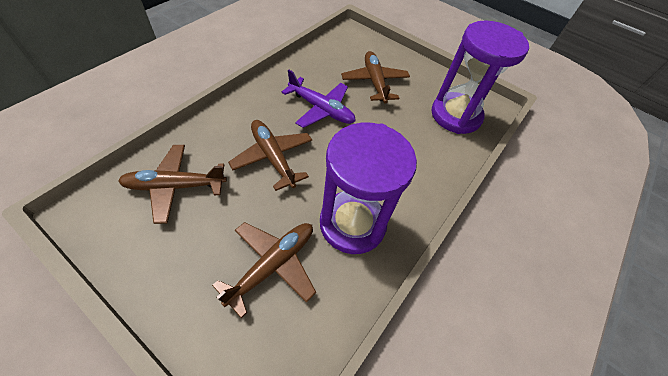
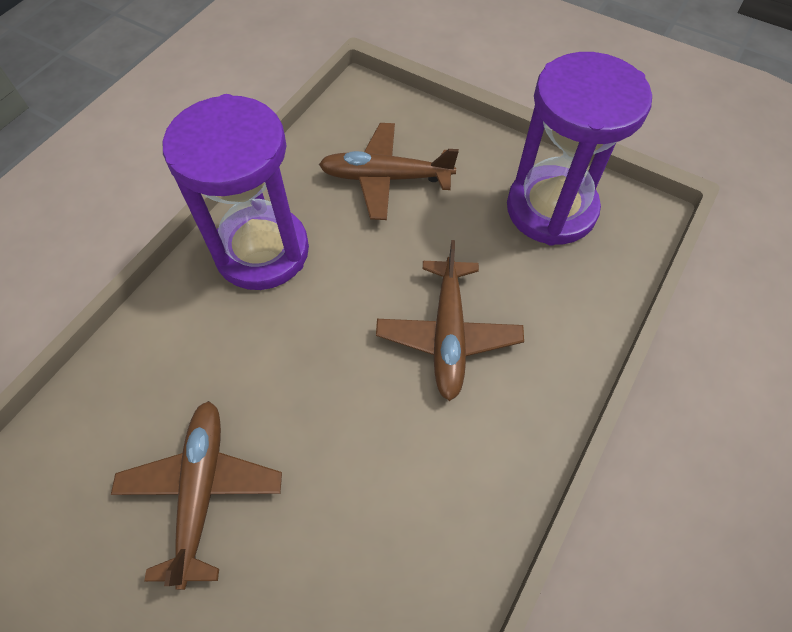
brown plane: 4 -> 3
purple plane: 1 -> 0

